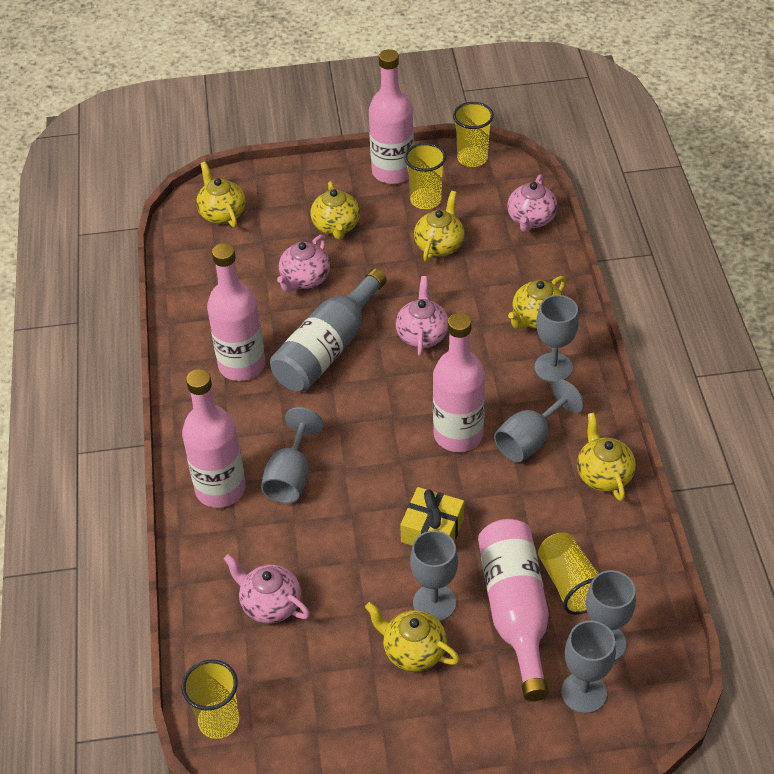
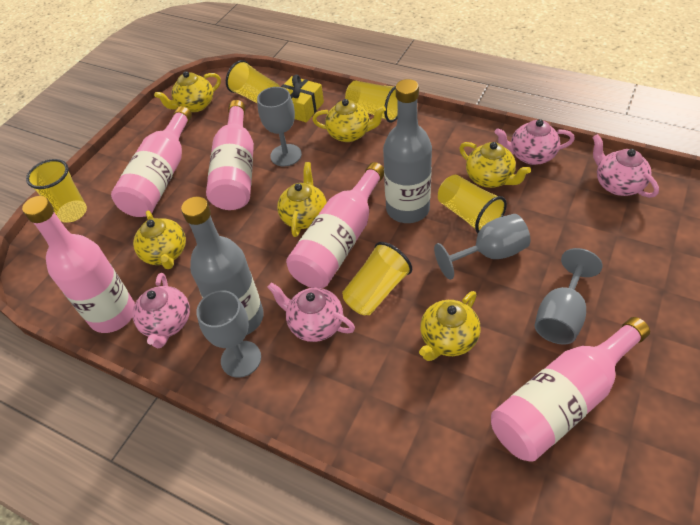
grey bottle: 1 -> 2
grey goblet: 6 -> 4
yellow cup: 4 -> 5

